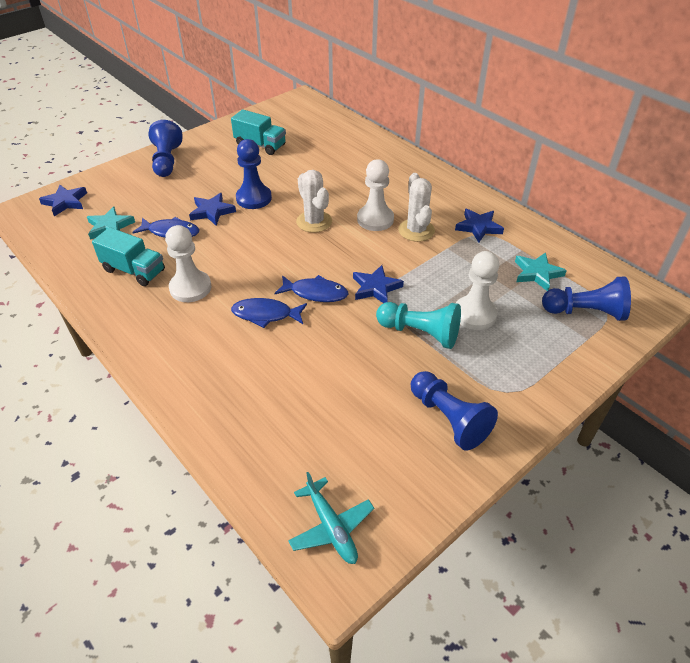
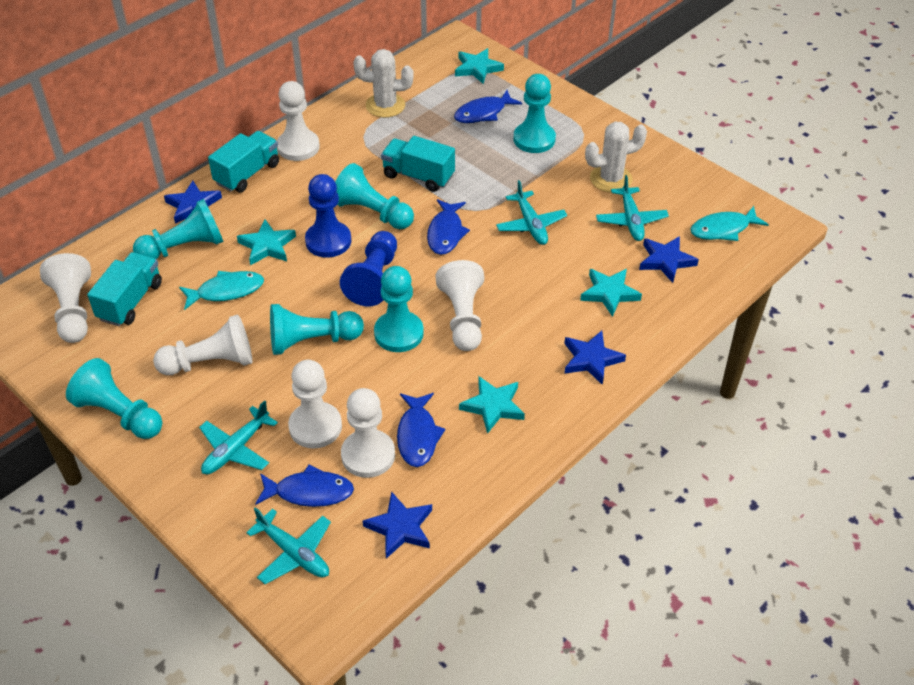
blue fish: 3 -> 4
blue pawn: 4 -> 2
turquoise fish: 0 -> 2
turquoise pawn: 1 -> 6
turquoise plane: 1 -> 4
turquoise star: 2 -> 4
turquoise truck: 2 -> 3
white pawn: 3 -> 6

